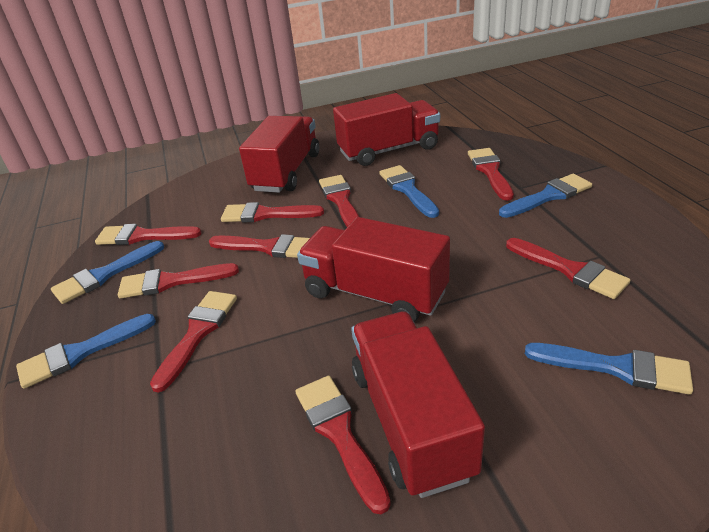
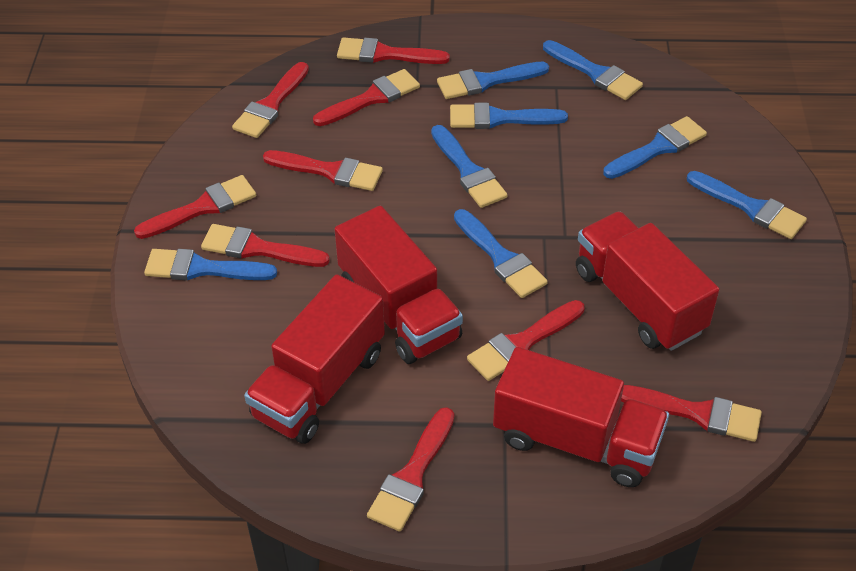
blue brush: 5 -> 8

